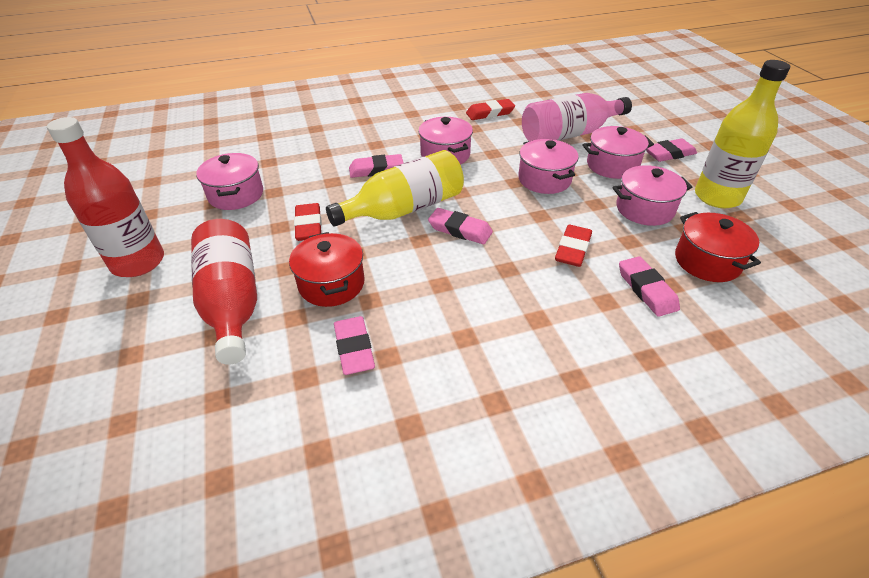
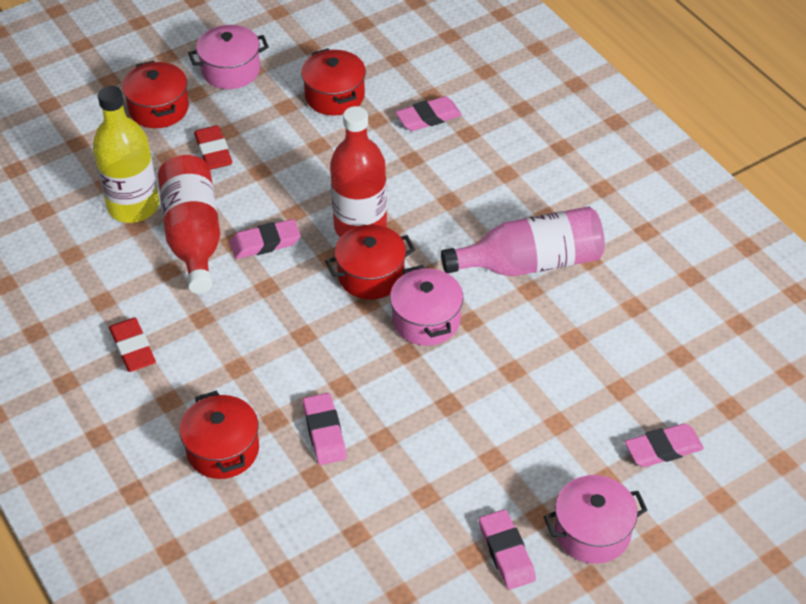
pink pot: 5 -> 3
red eraser: 3 -> 2
red pot: 2 -> 4
yellow bottle: 2 -> 1

